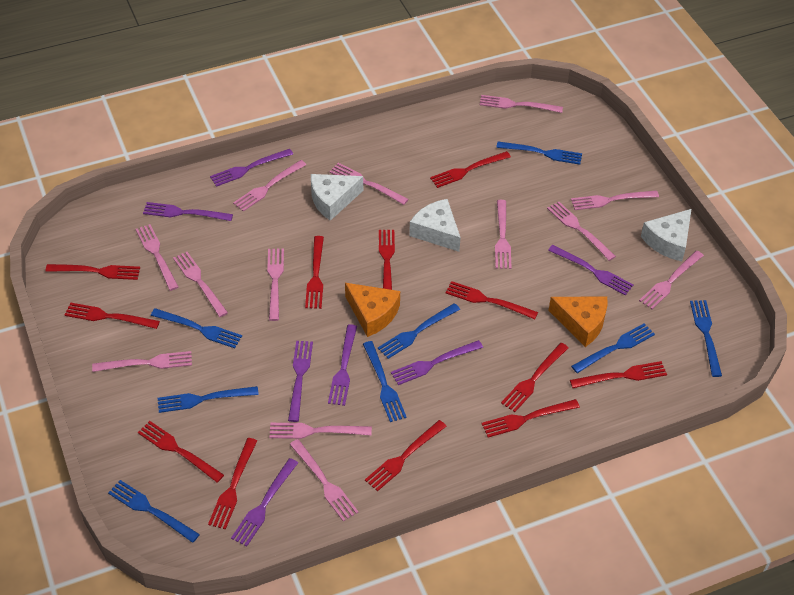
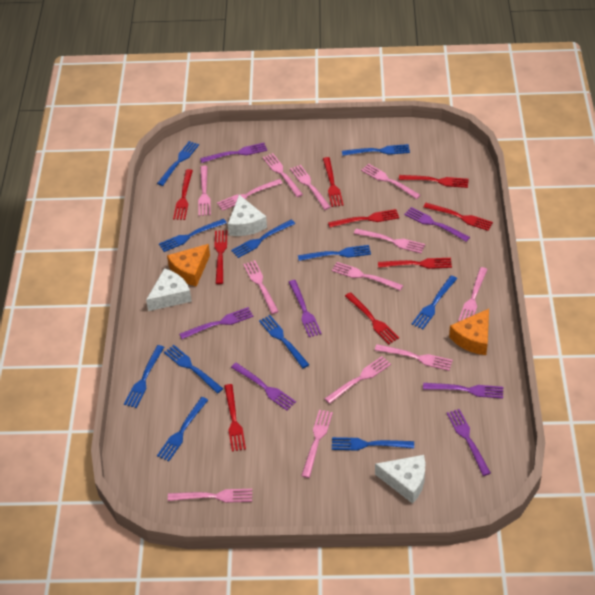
blue fork: 8 -> 11
red fork: 12 -> 9

